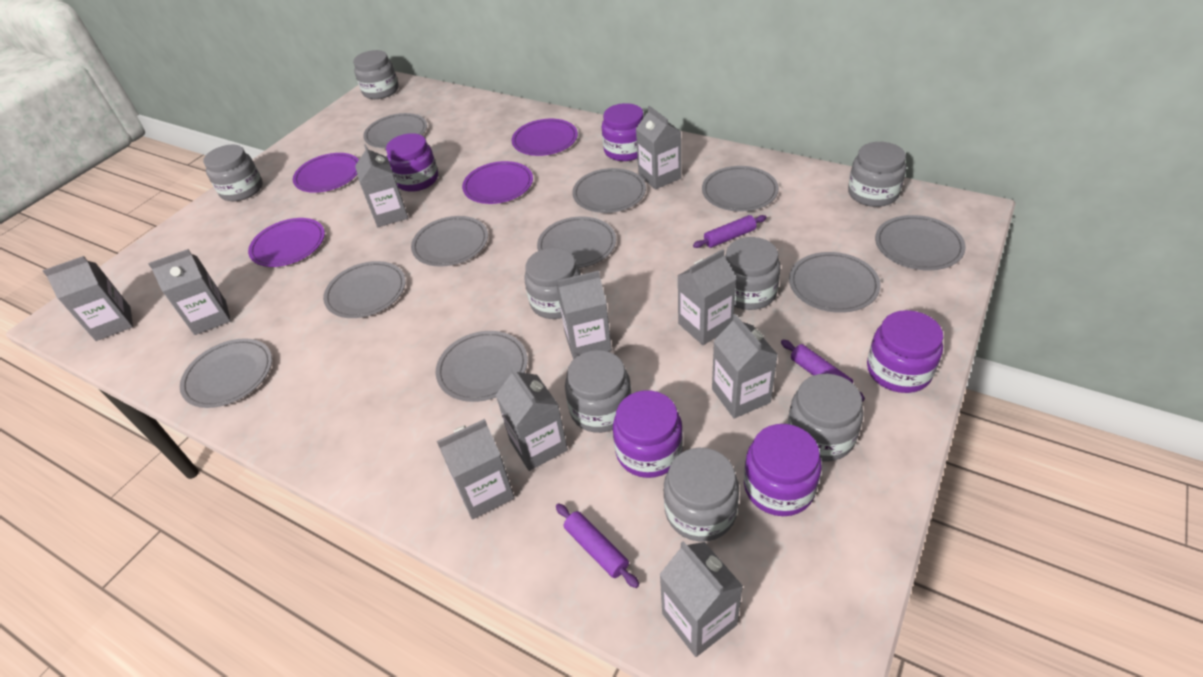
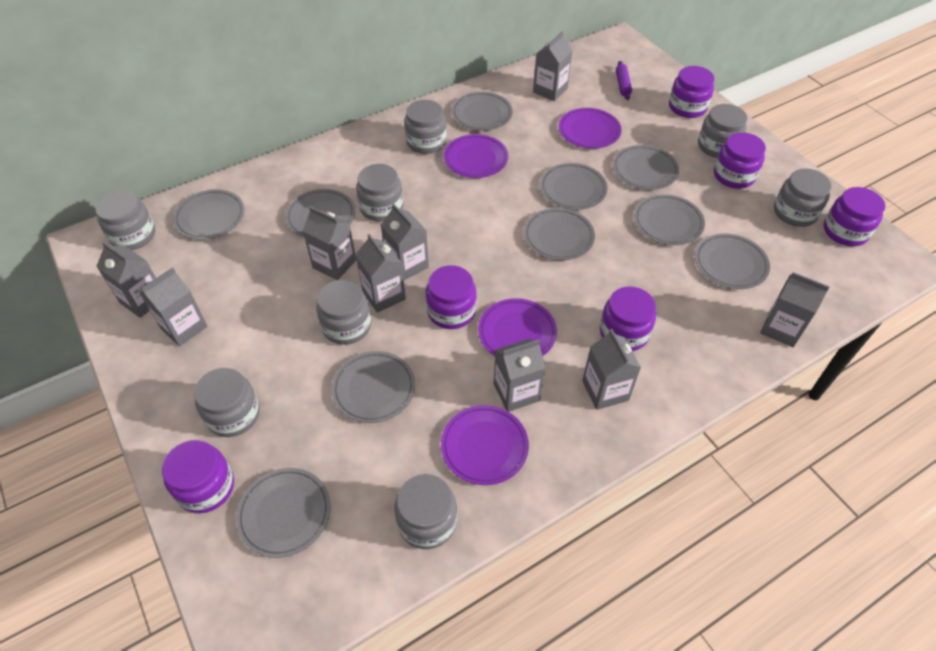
grey carton: 10 -> 9
purple jar: 5 -> 6
purple rolling pin: 3 -> 1

